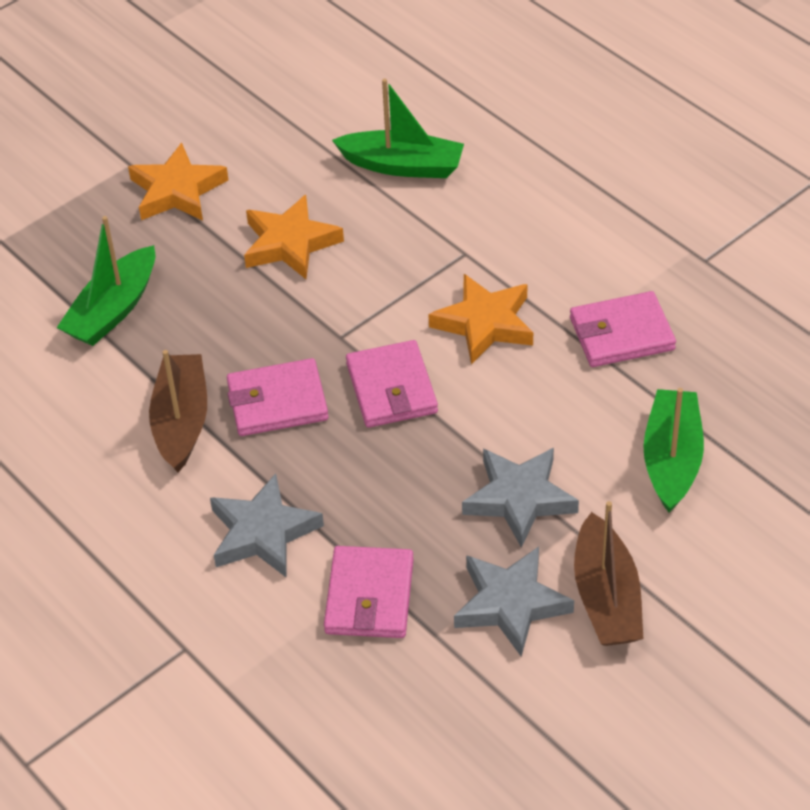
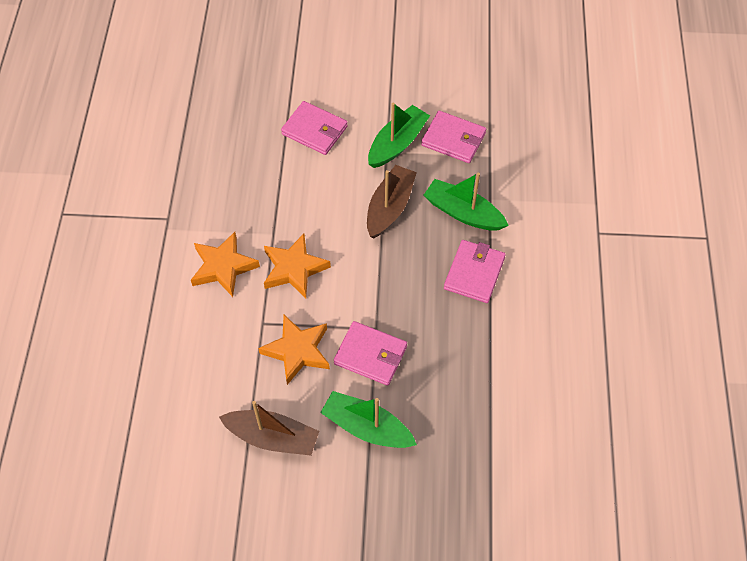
grey star: 3 -> 0

